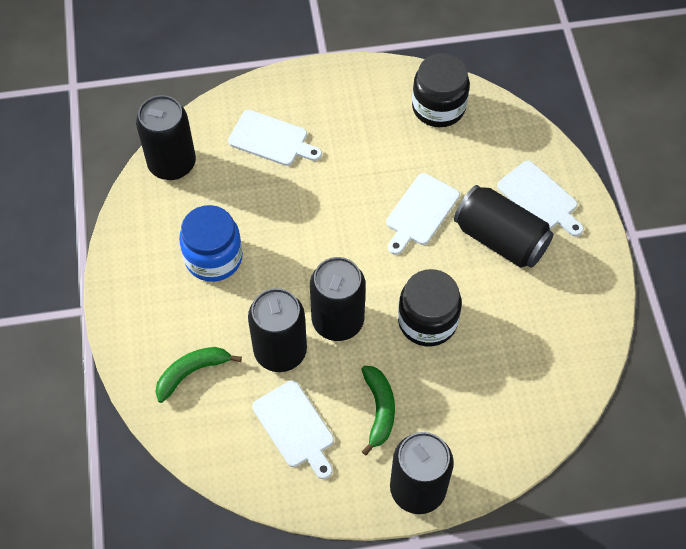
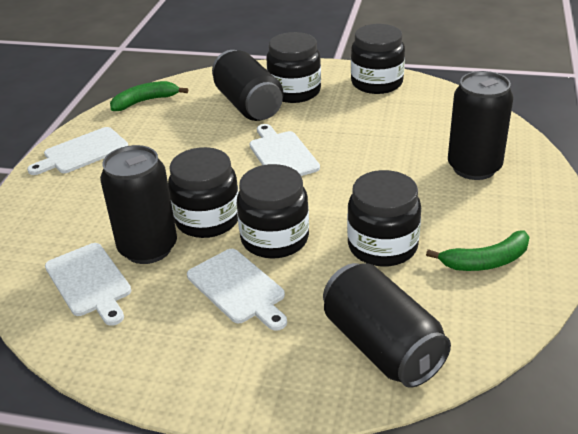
black can: 5 -> 4
black jar: 2 -> 5
blue jar: 1 -> 0

